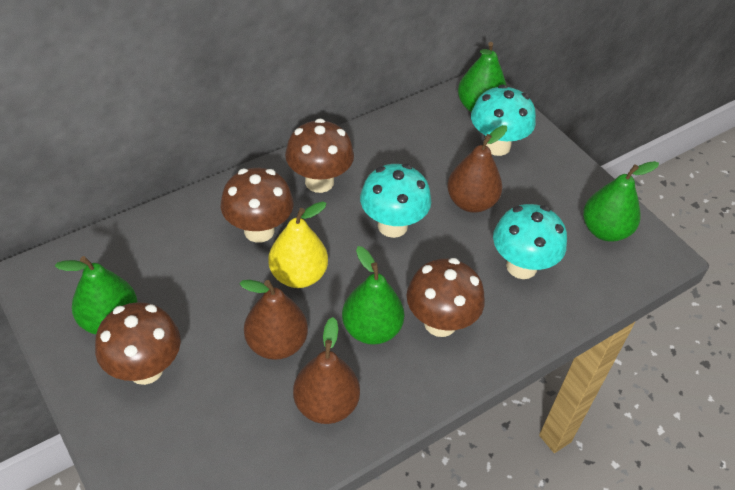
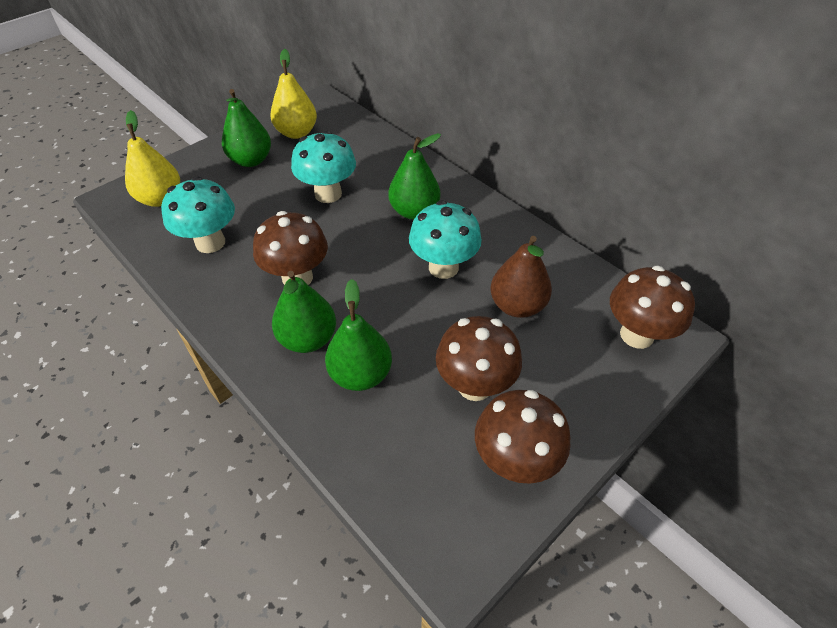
brown pear: 3 -> 1
yellow pear: 1 -> 2

